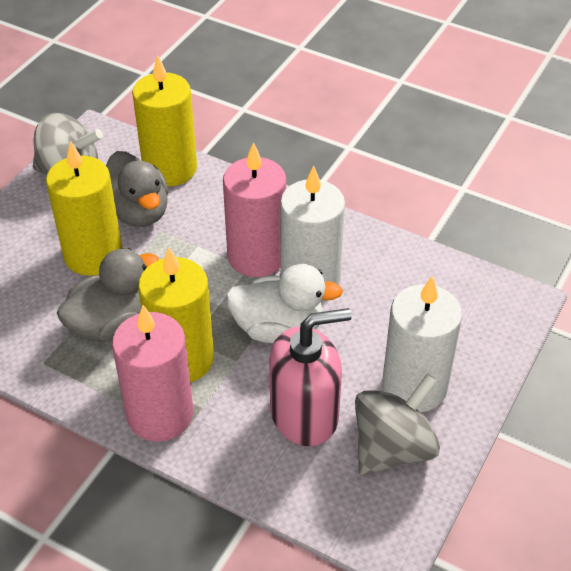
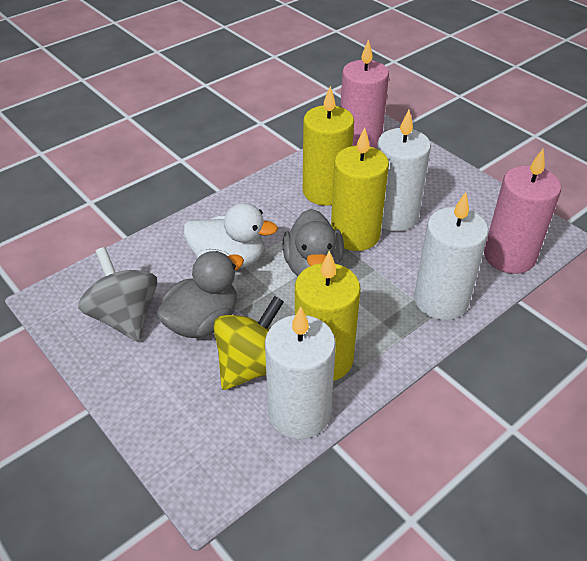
grey spinning top: 2 -> 1
pink soap dispenser: 1 -> 0
white candle: 2 -> 3
yellow spinning top: 0 -> 1

